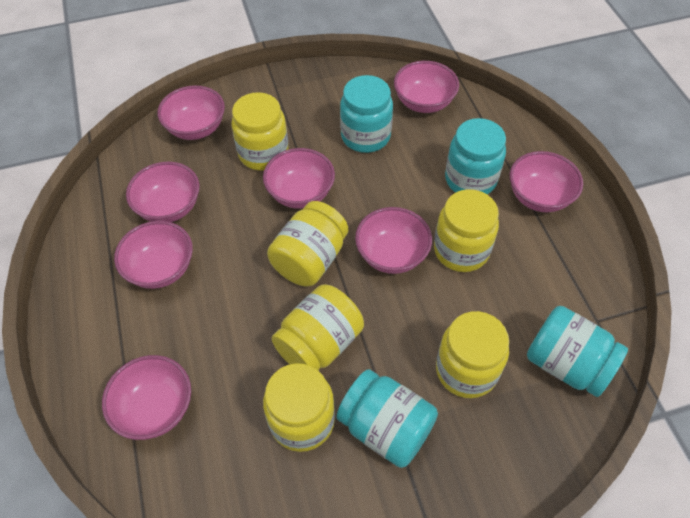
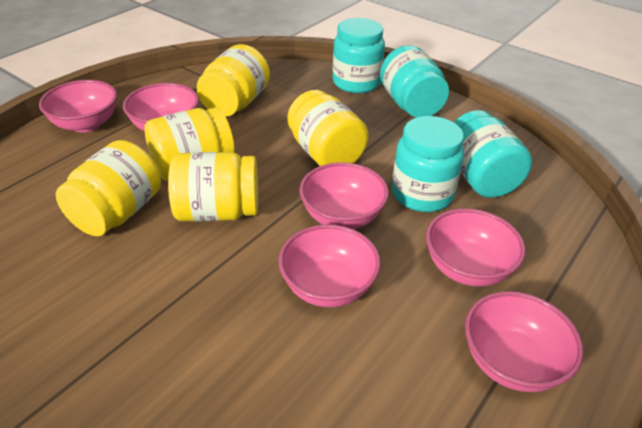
pink bowl: 8 -> 6
yellow jar: 6 -> 5

